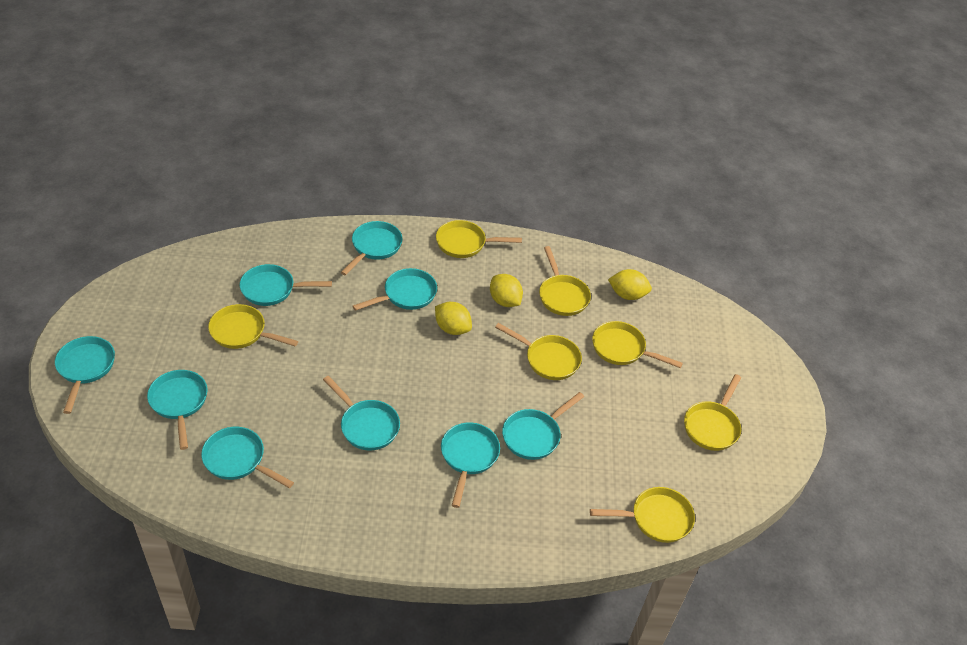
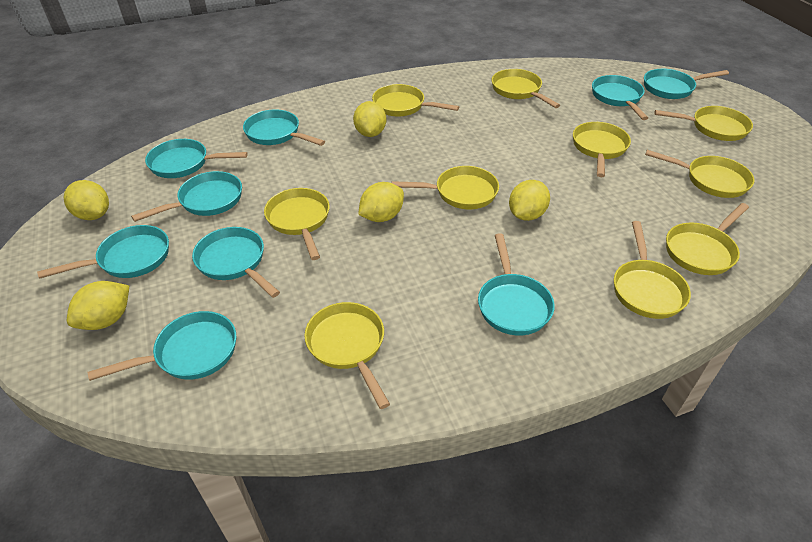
yellow lemon: 3 -> 5
yellow pan: 7 -> 10

